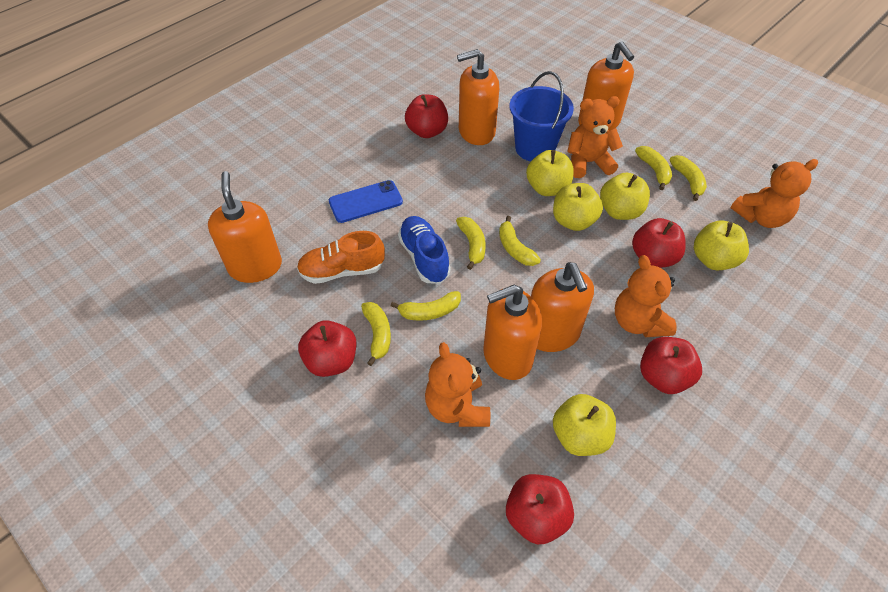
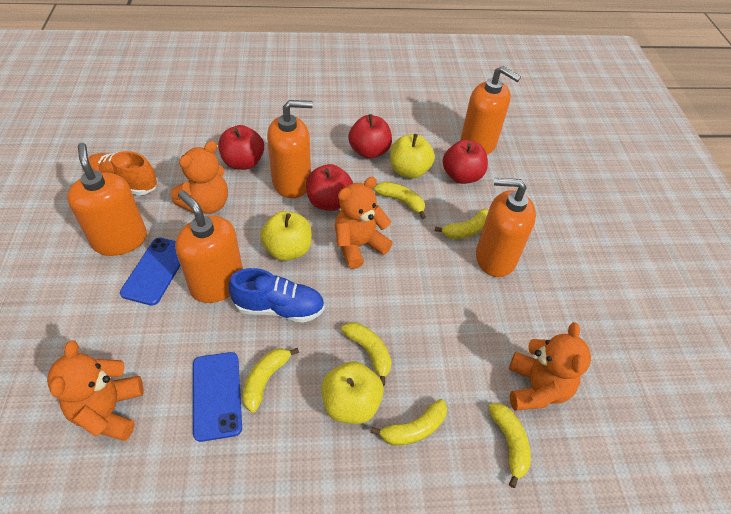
blue bucket: 1 -> 0
blue phone: 1 -> 2
red apple: 5 -> 4
yellow apple: 5 -> 3

